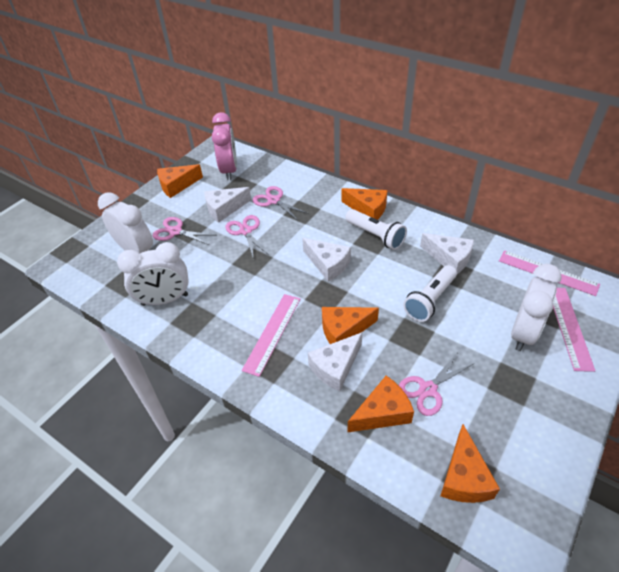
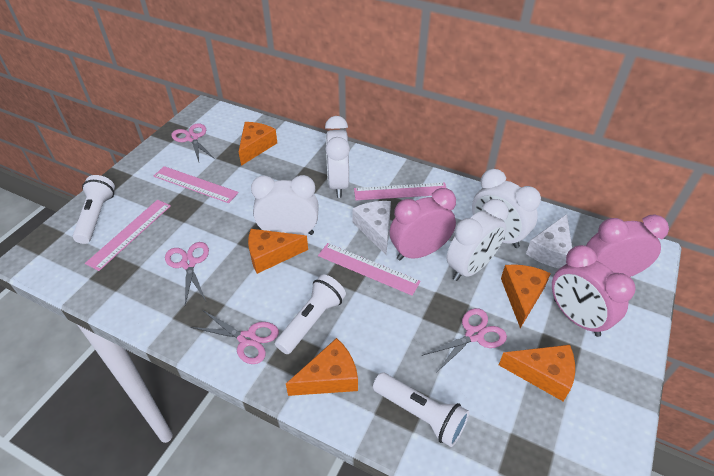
pink clock: 1 -> 3
pink ruler: 3 -> 4
white cheese: 4 -> 2
white clock: 3 -> 4
white flashlight: 2 -> 3

